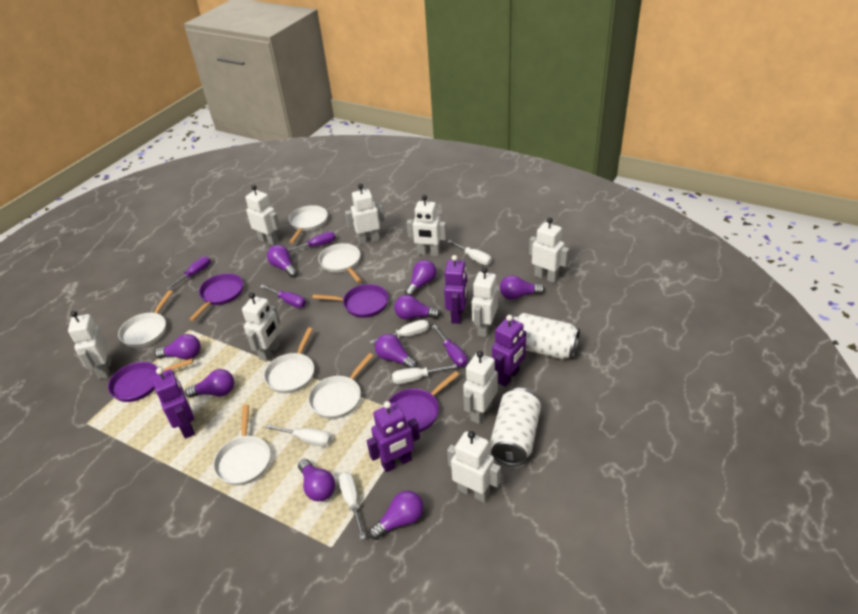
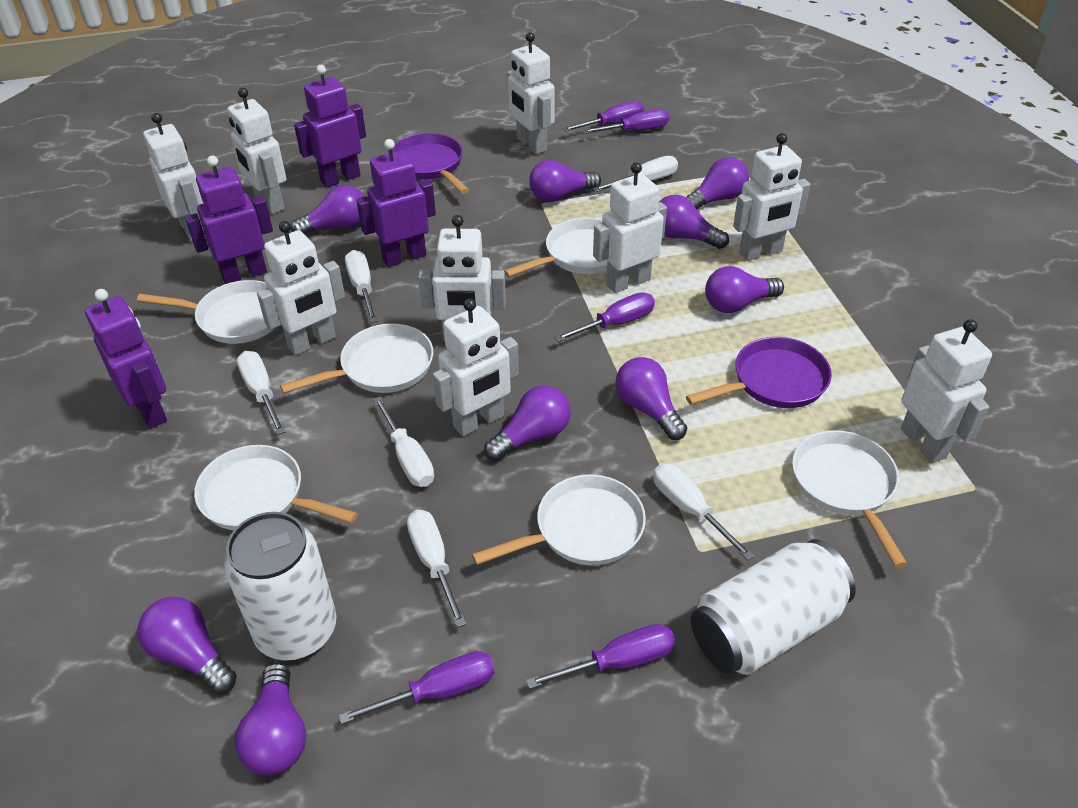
purple pan: 4 -> 2
purple screwdriver: 4 -> 5
white screwdriver: 5 -> 6

